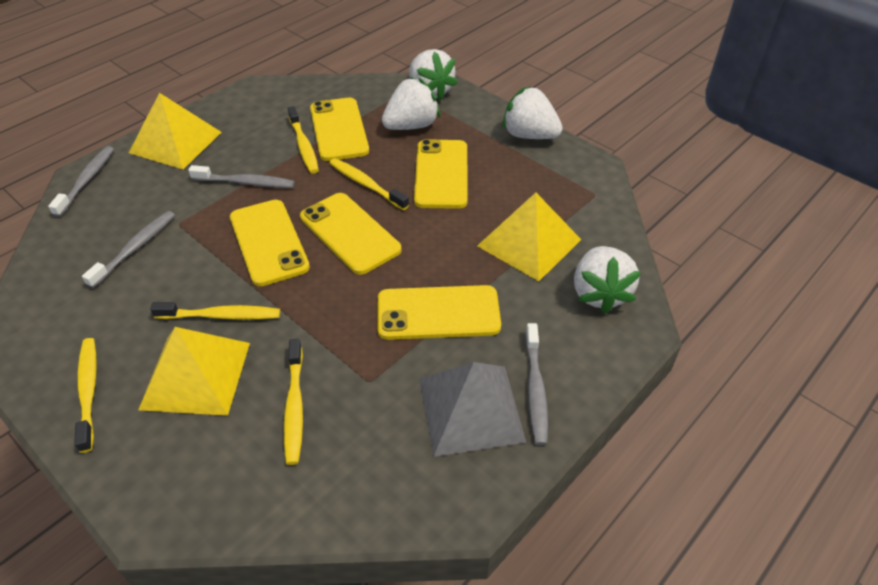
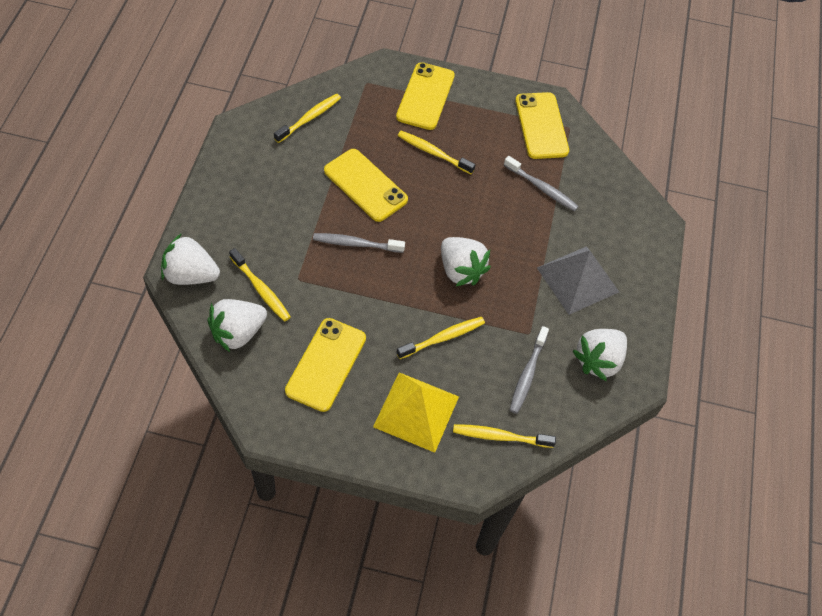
grey toothbrush: 4 -> 3
yellow phone: 5 -> 4
yellow pyramid: 3 -> 1

